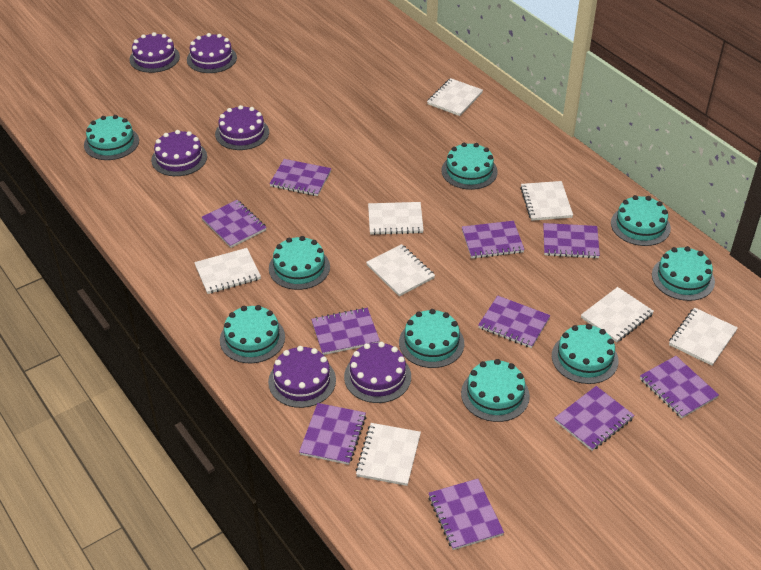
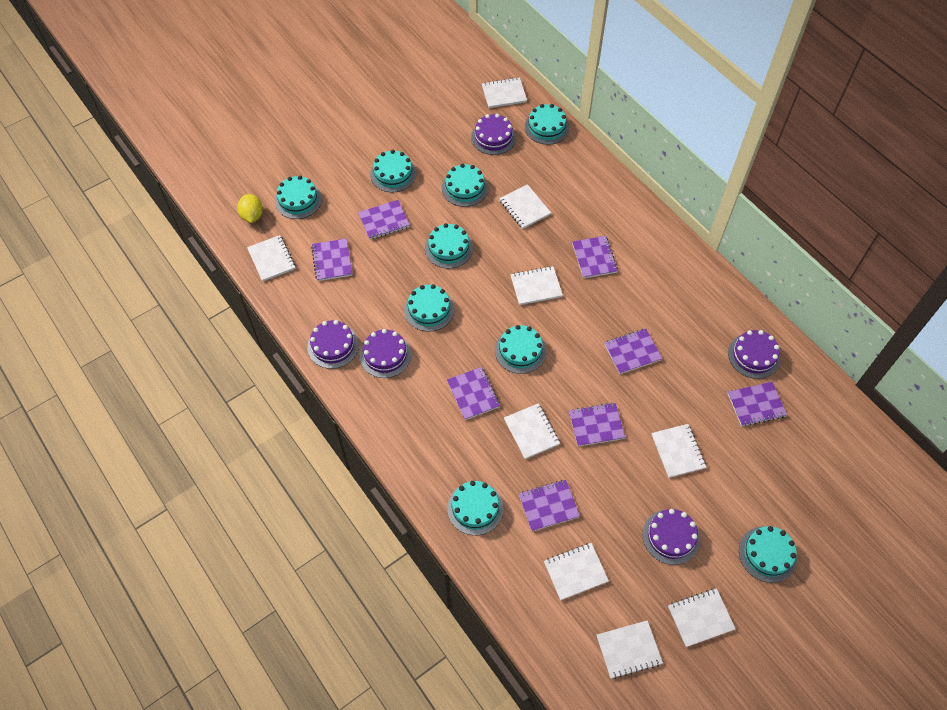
purple cake: 6 -> 5
purple notebook: 10 -> 8
white notebook: 8 -> 9
yellow lemon: 0 -> 1

